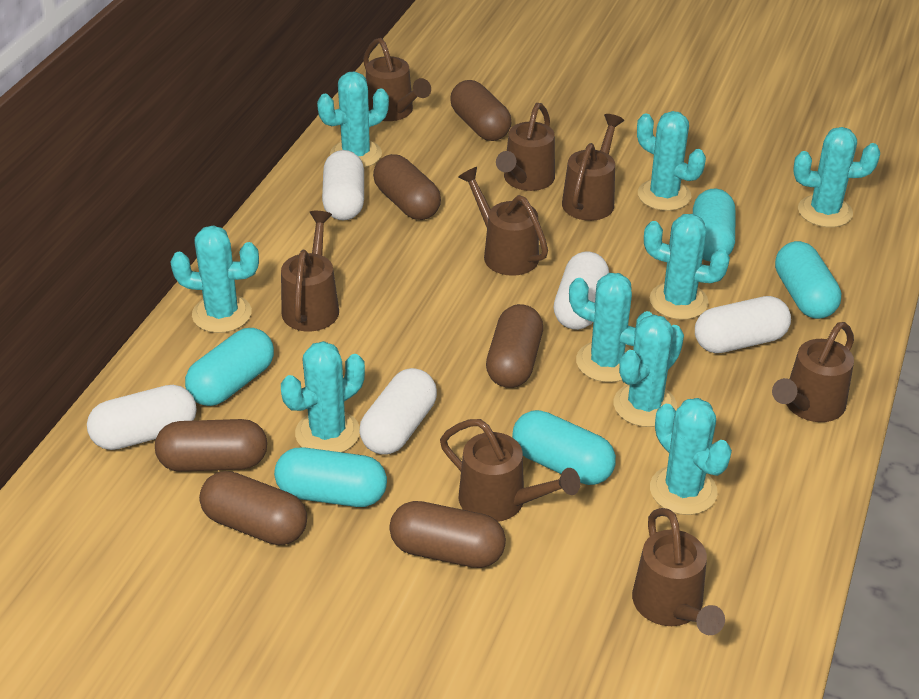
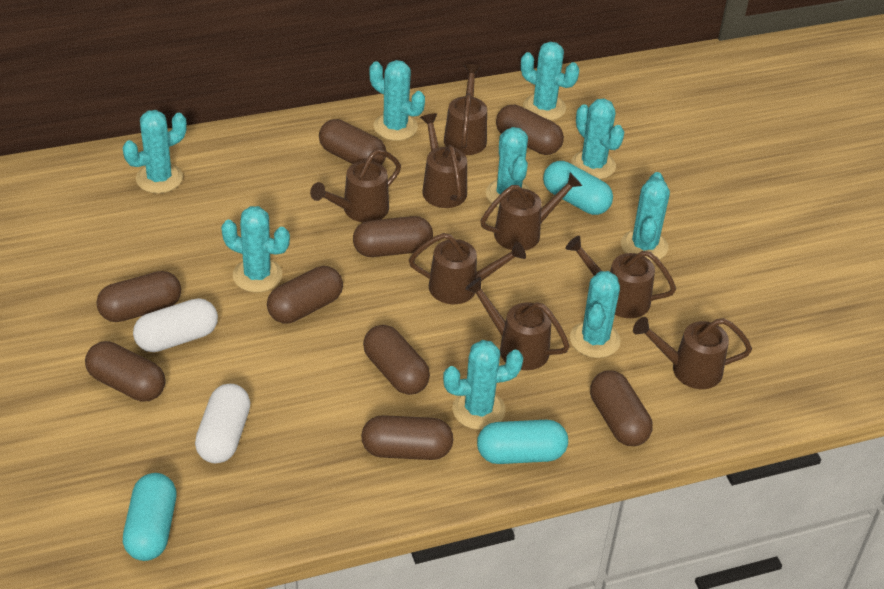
brown capsule: 6 -> 9
turquoise capsule: 5 -> 3
white capsule: 5 -> 2

